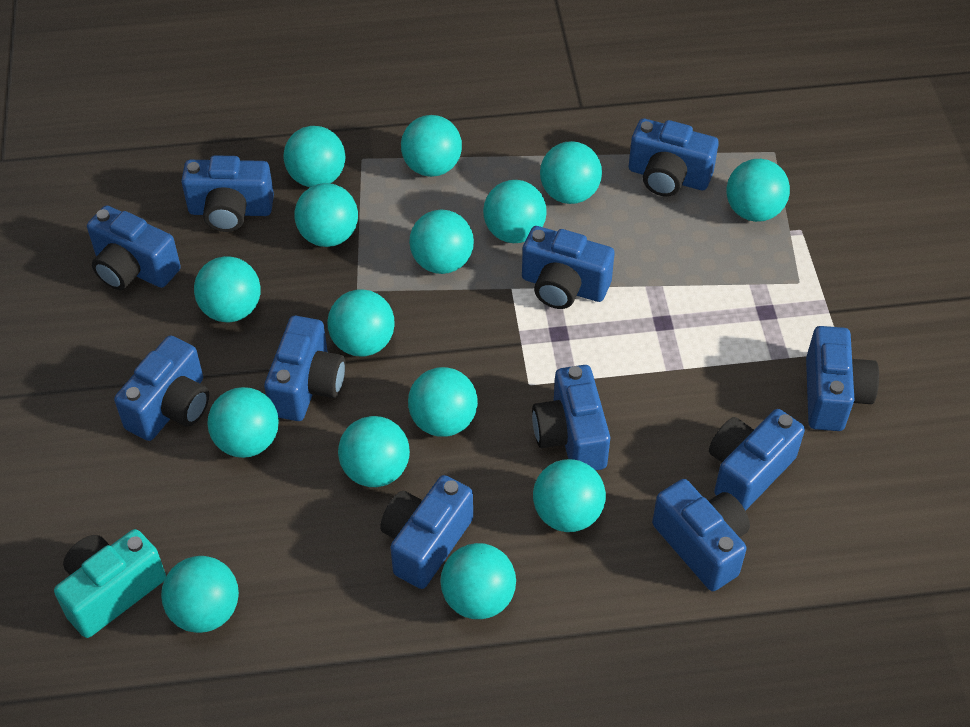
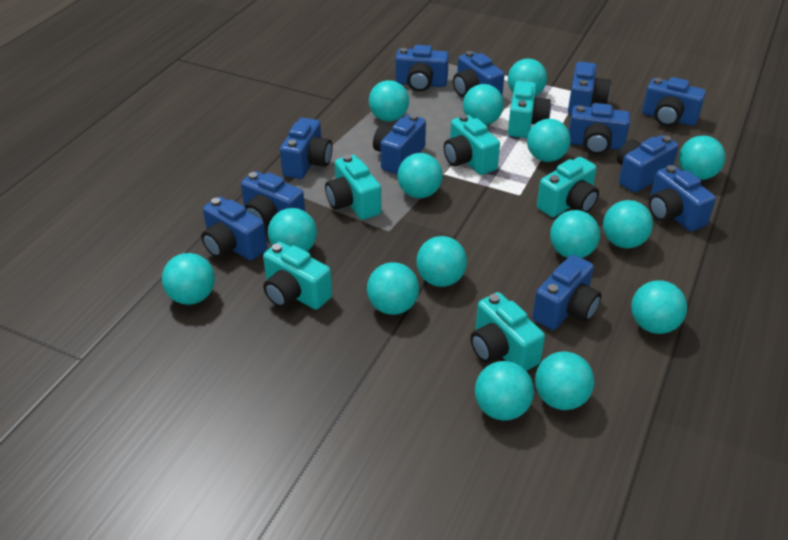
blue camera: 11 -> 12
turquoise camera: 1 -> 6

